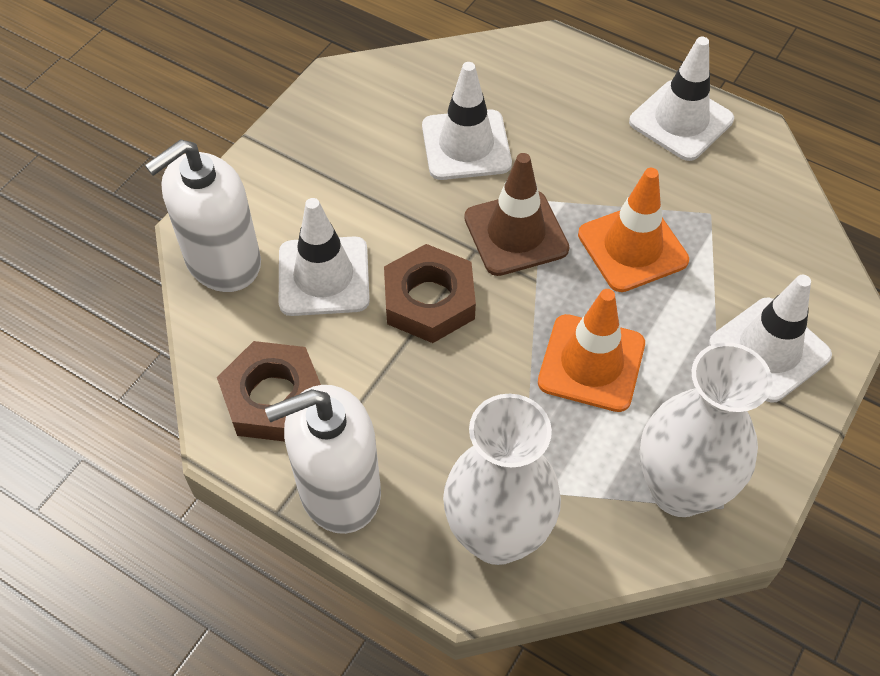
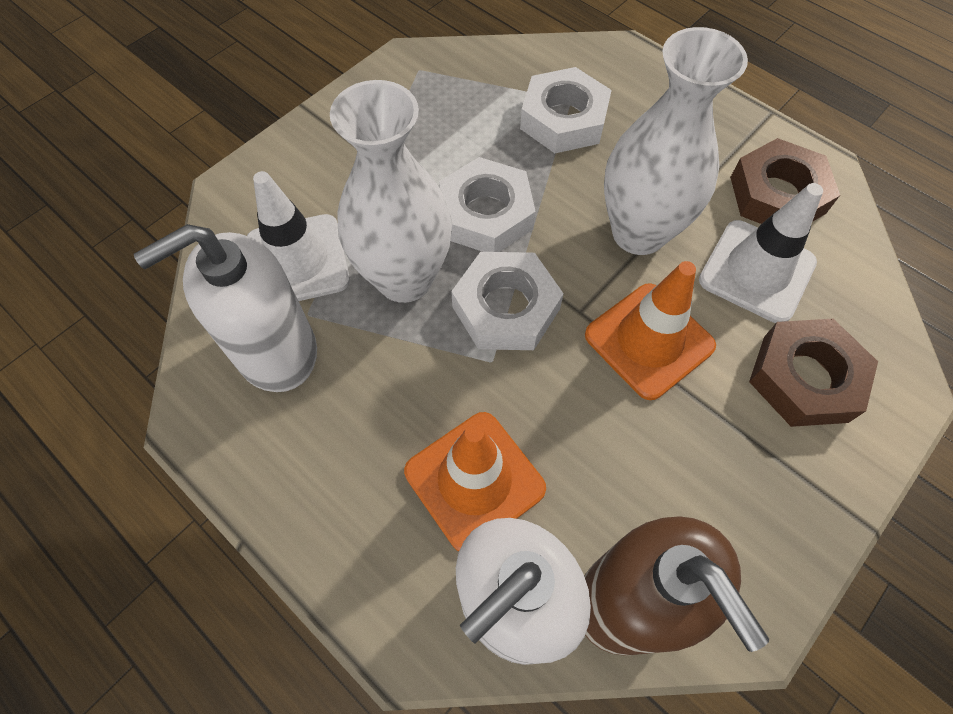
brown soap dispenser: 0 -> 1
brown traffic cone: 1 -> 0
white nut: 0 -> 3
white traffic cone: 4 -> 2

